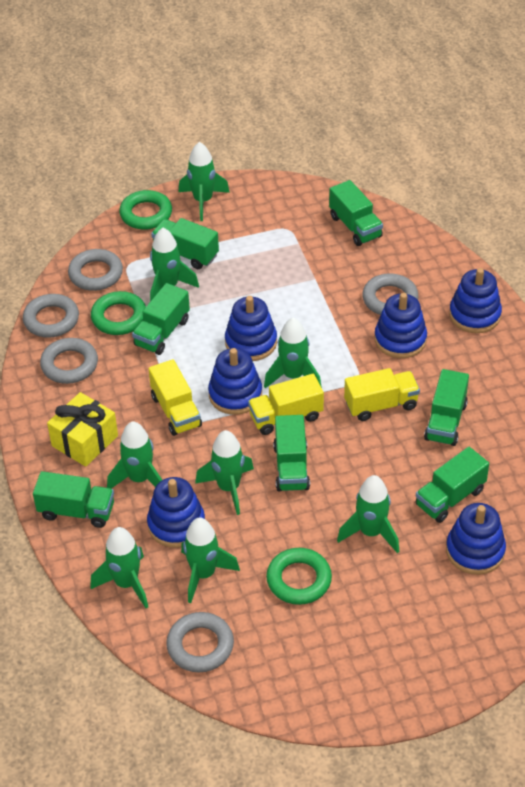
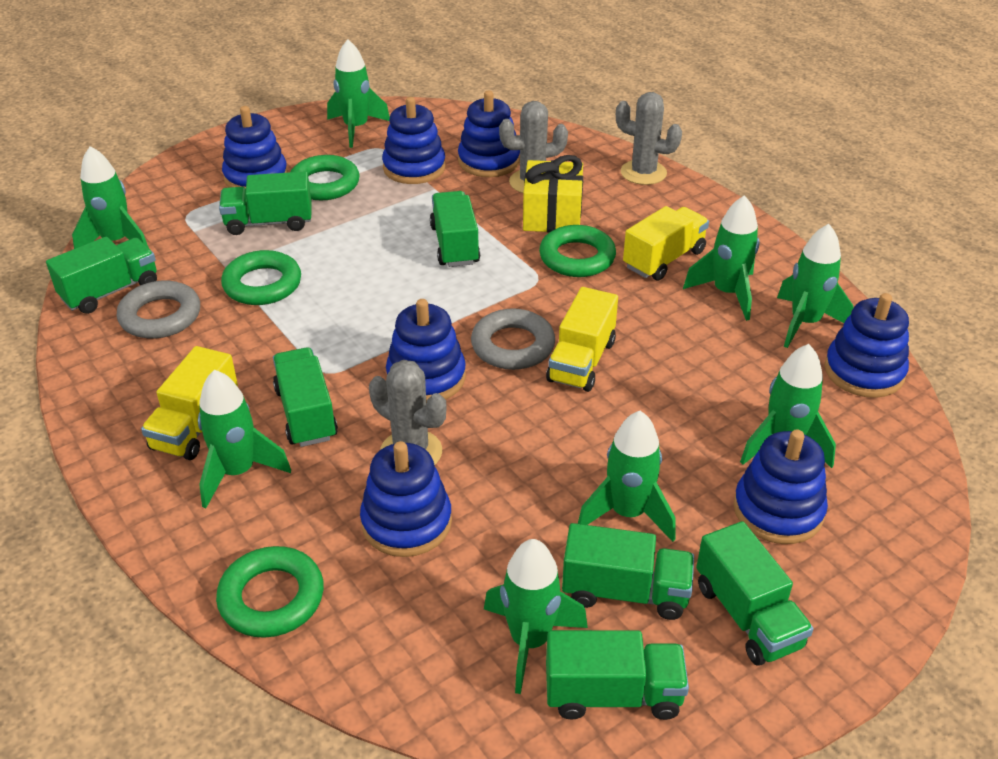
blue stacking toy: 6 -> 7
green ring: 3 -> 4
grey cactus: 0 -> 3
grey ring: 5 -> 2

